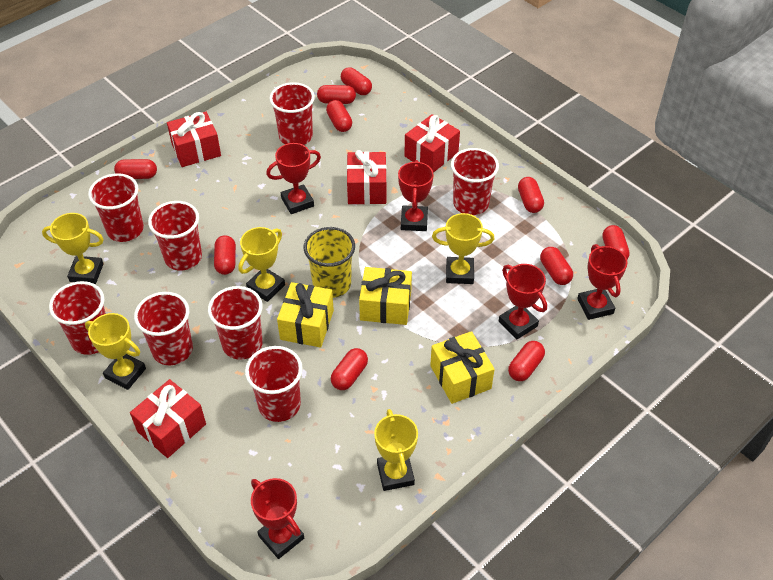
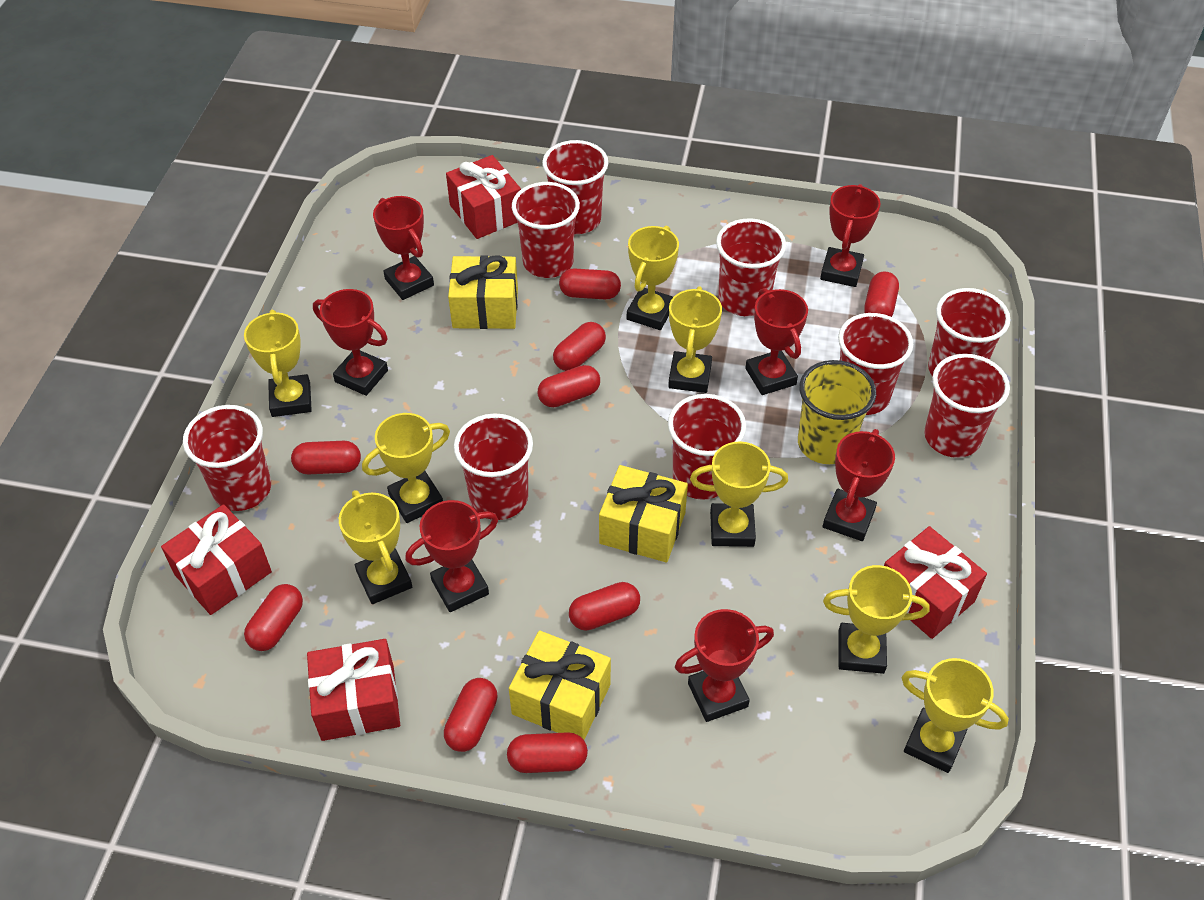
red capsule: 10 -> 9
red cup: 8 -> 9
red trophy: 5 -> 7
yellow trophy: 5 -> 8

